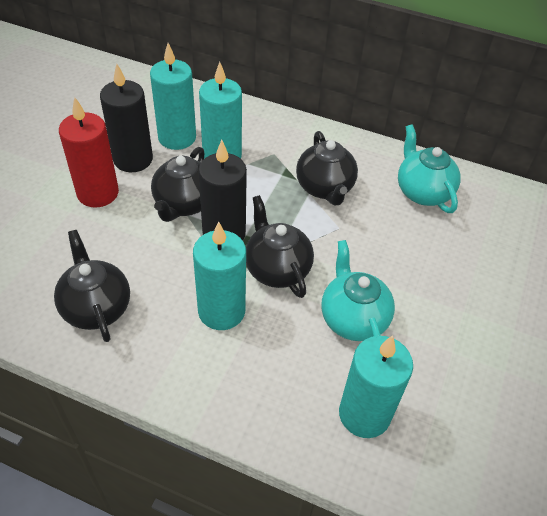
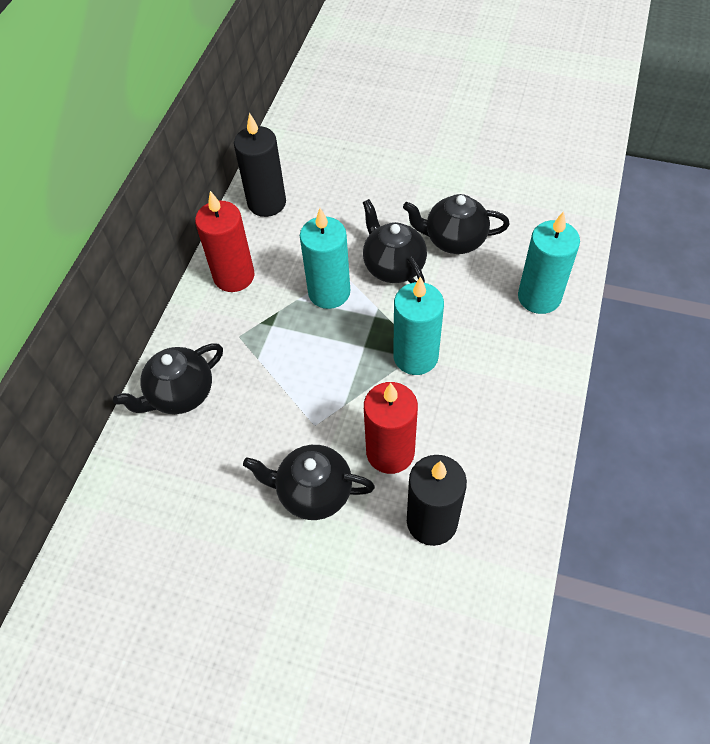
red candle: 1 -> 2
turquoise candle: 4 -> 3
turquoise teapot: 2 -> 0

